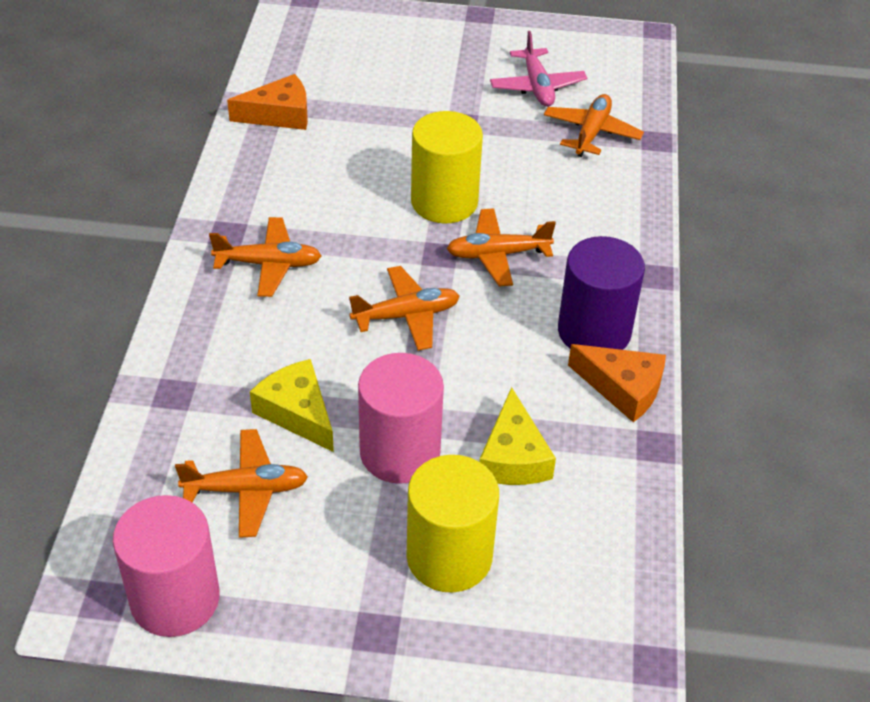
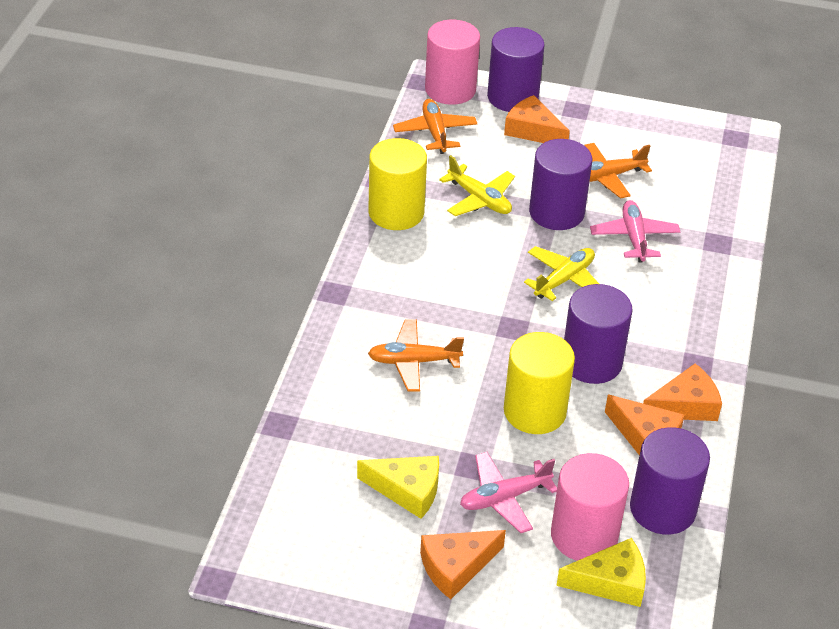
orange cheese: 2 -> 4
orange plane: 5 -> 3
pink plane: 1 -> 2
purple cylinder: 1 -> 4
yellow plane: 0 -> 2

